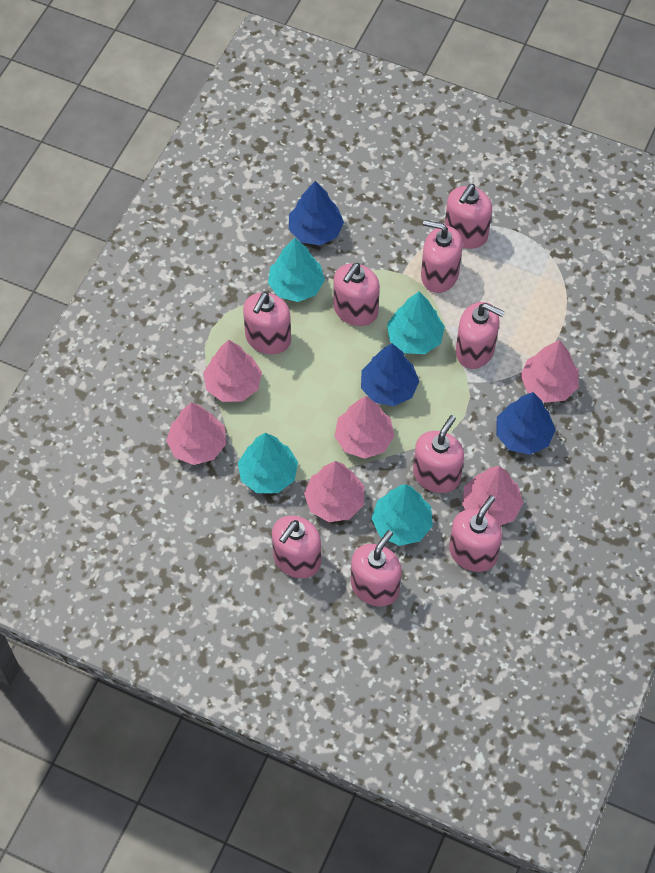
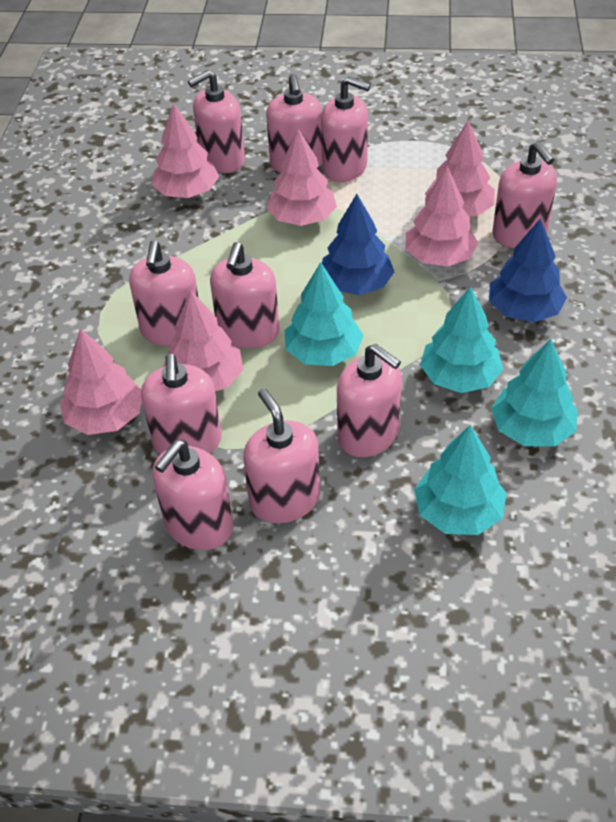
blue tree: 3 -> 2
pink soap dispenser: 9 -> 10

